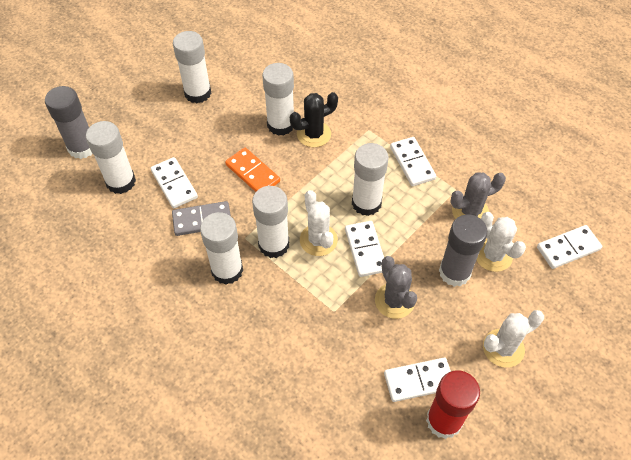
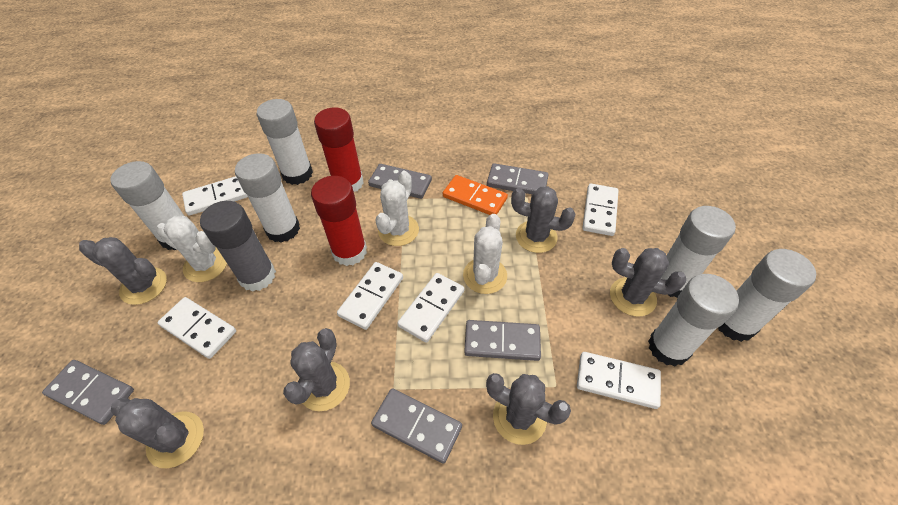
black cactus: 1 -> 0
grey cactus: 2 -> 6
grey domino: 1 -> 5
grey glue stick: 2 -> 1
red glue stick: 1 -> 2
white domino: 5 -> 6

